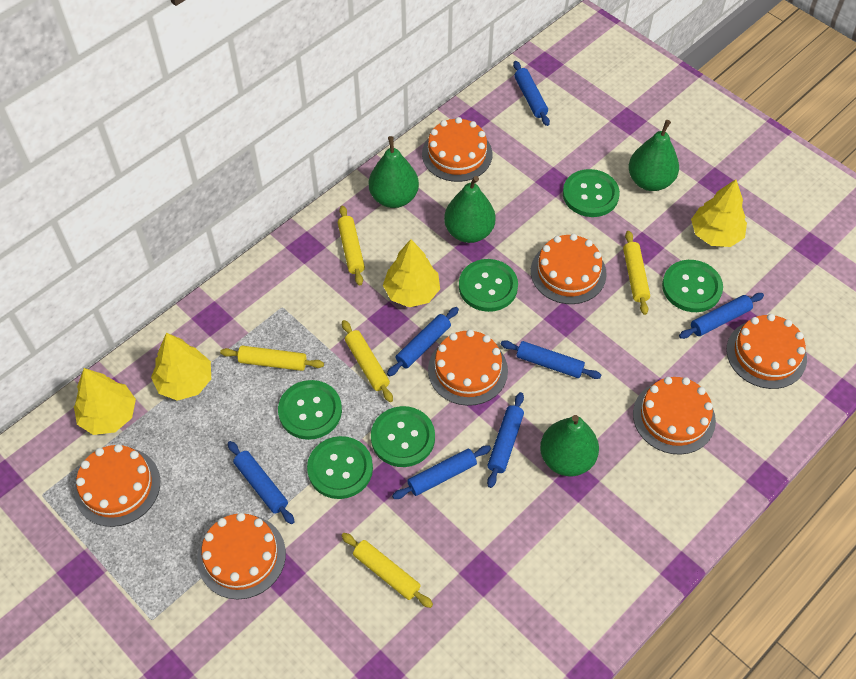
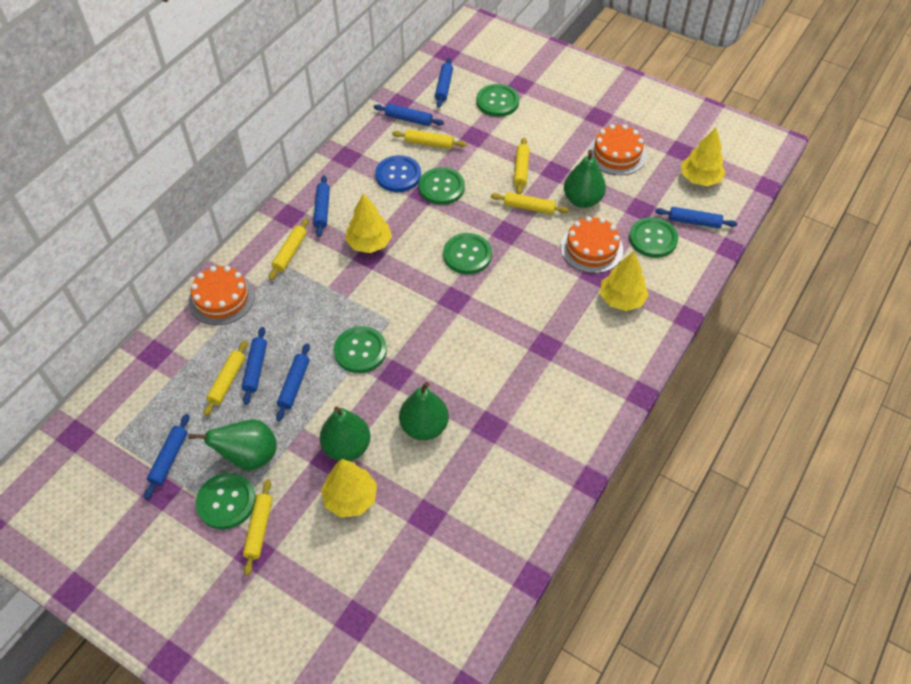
blue button: 0 -> 1
orange cake: 7 -> 3
yellow rolling pin: 5 -> 6

